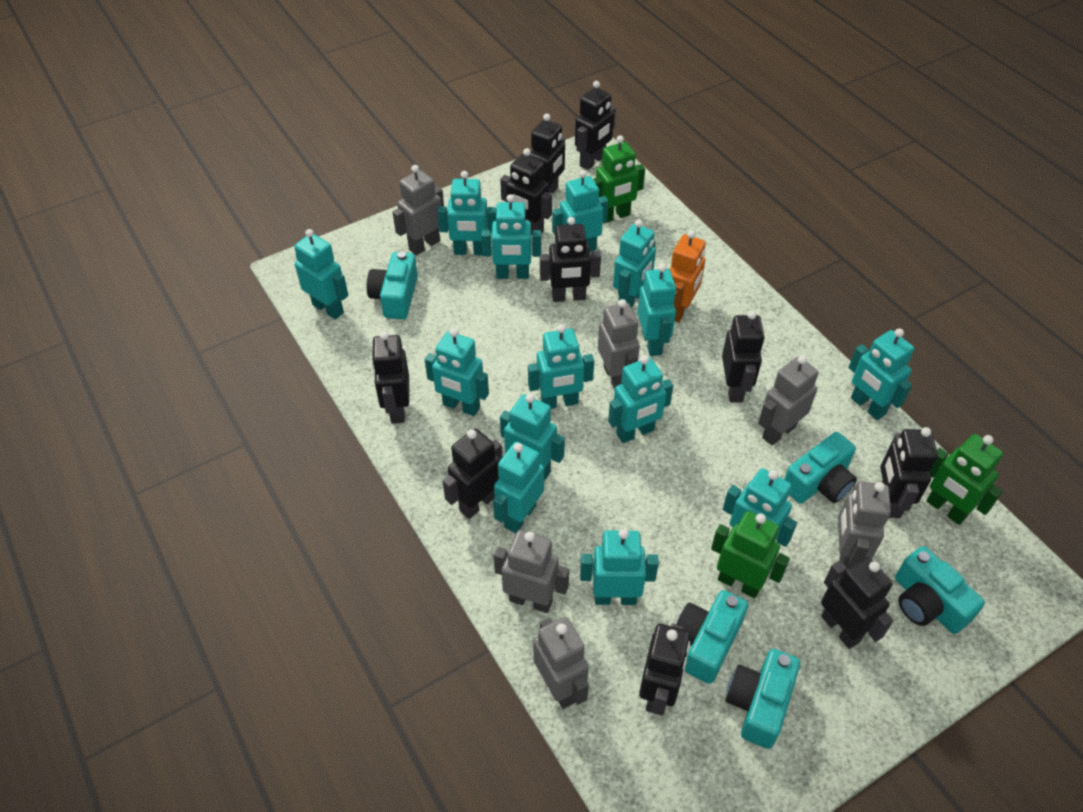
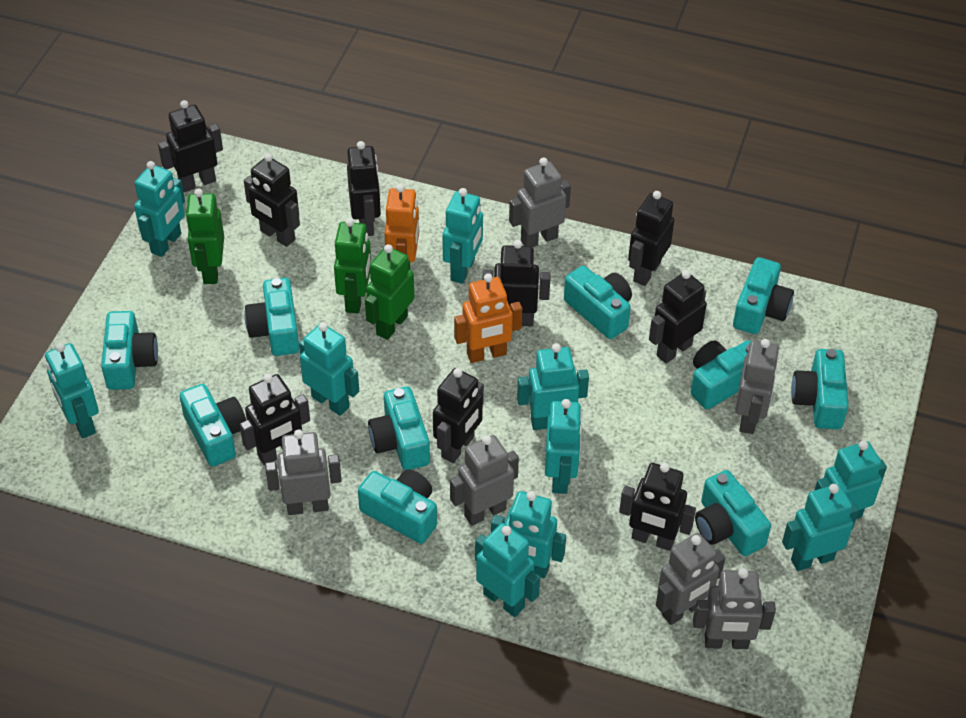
black robot: 10 -> 9
orange robot: 1 -> 2
turquoise camera: 5 -> 10
turquoise robot: 14 -> 10

